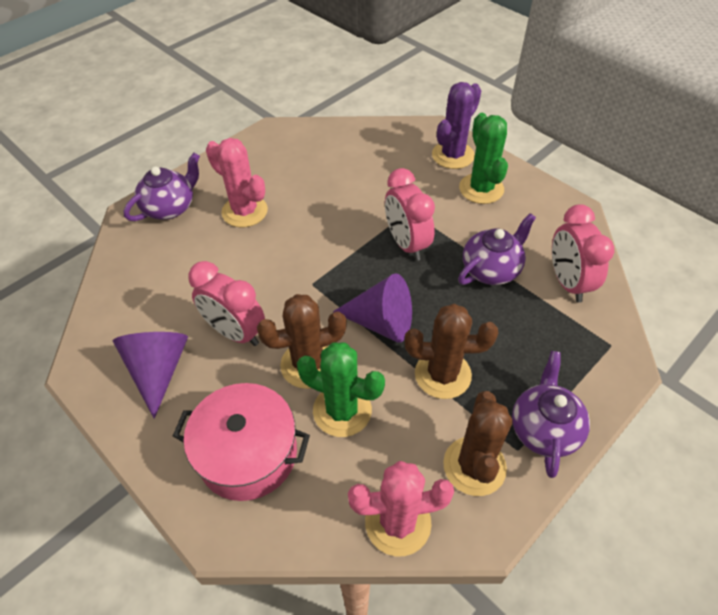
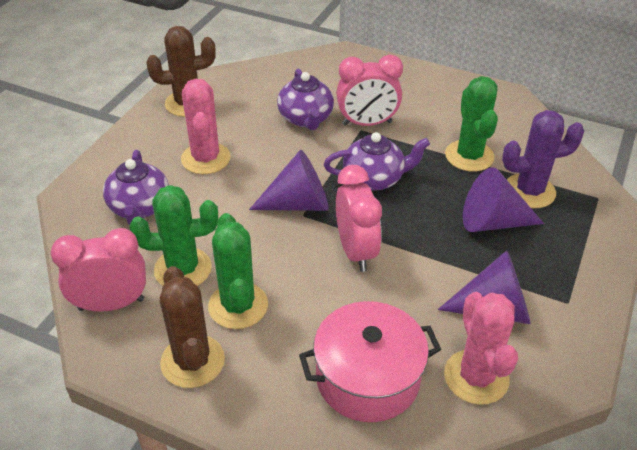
brown cactus: 3 -> 2
green cactus: 2 -> 3
purple cone: 2 -> 3

